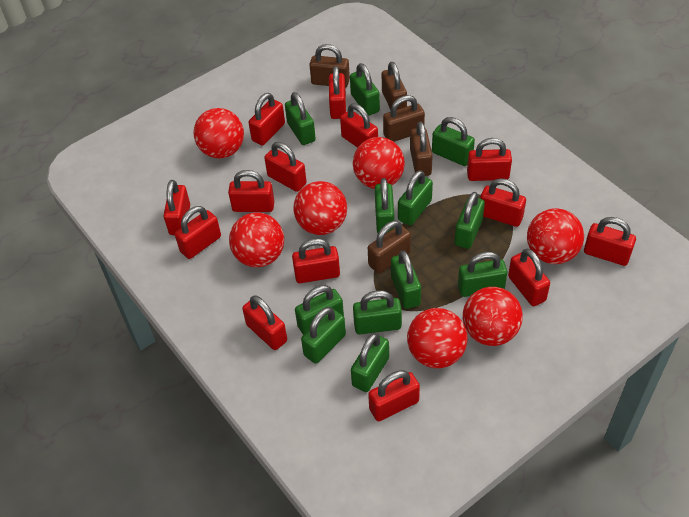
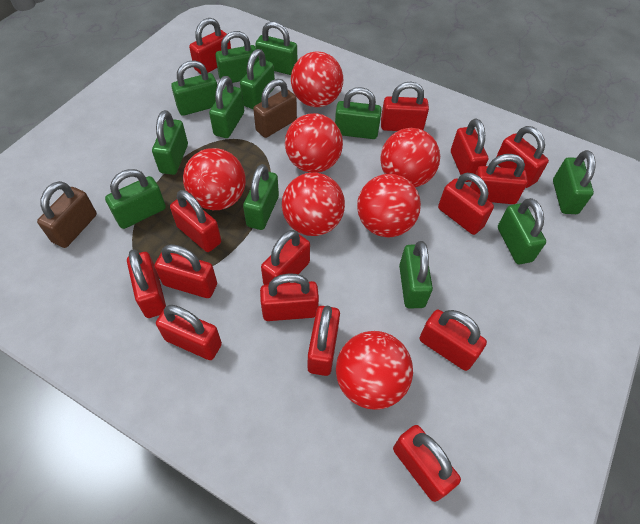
brown padlock: 5 -> 2
red padlock: 14 -> 15

